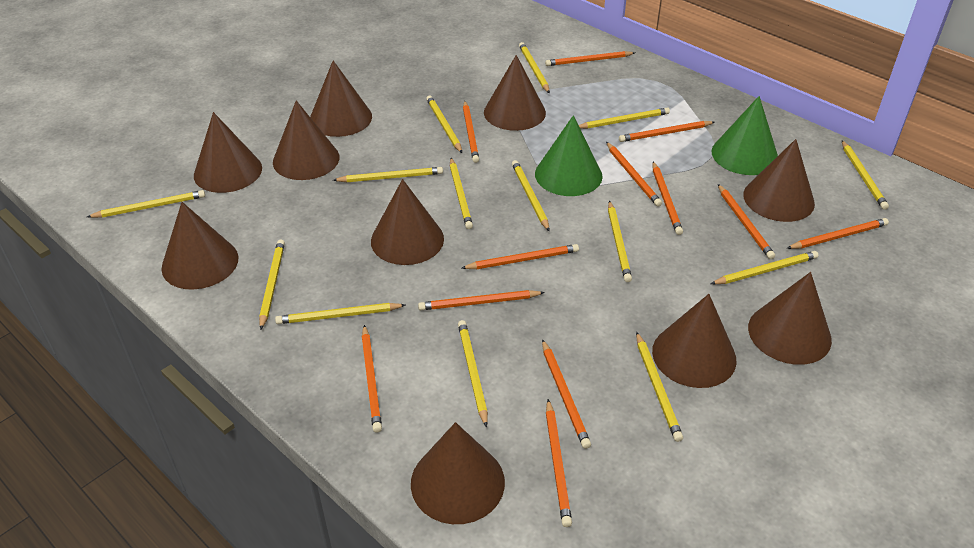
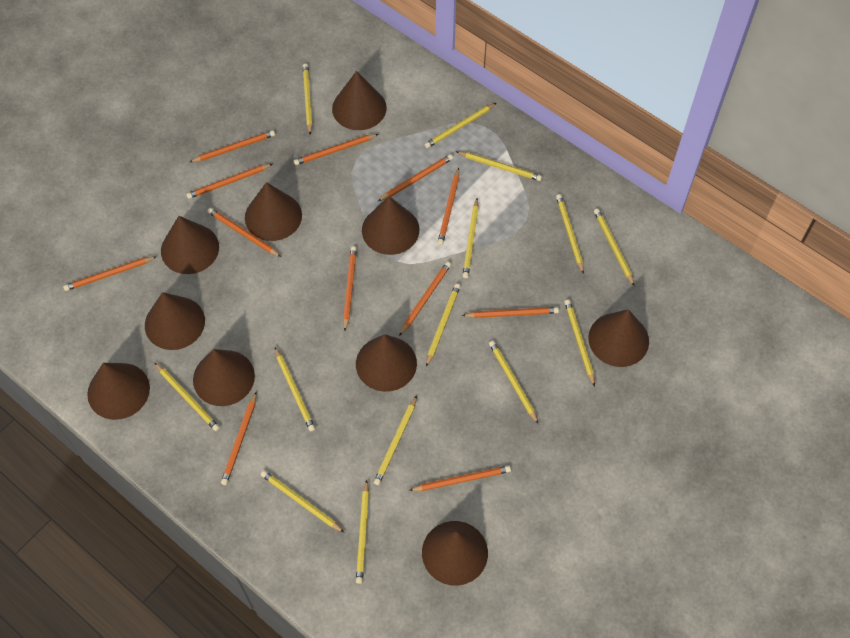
green cone: 2 -> 0

